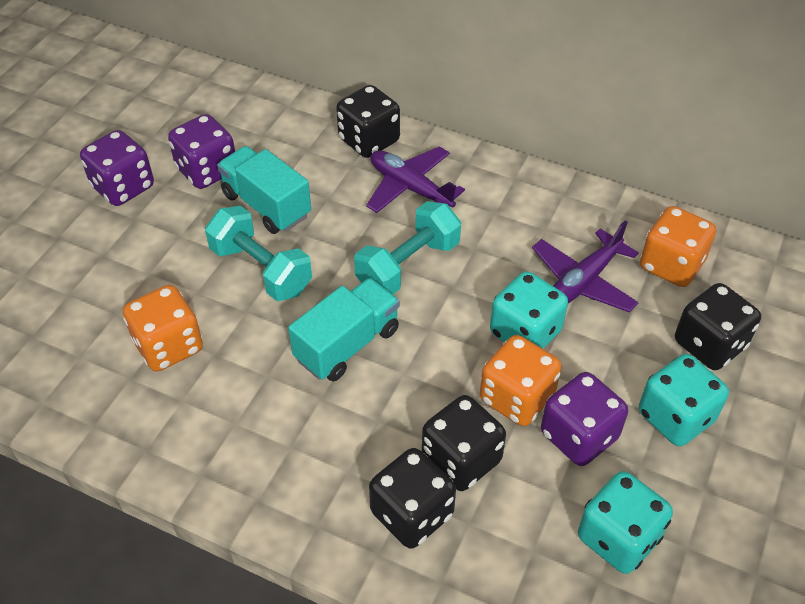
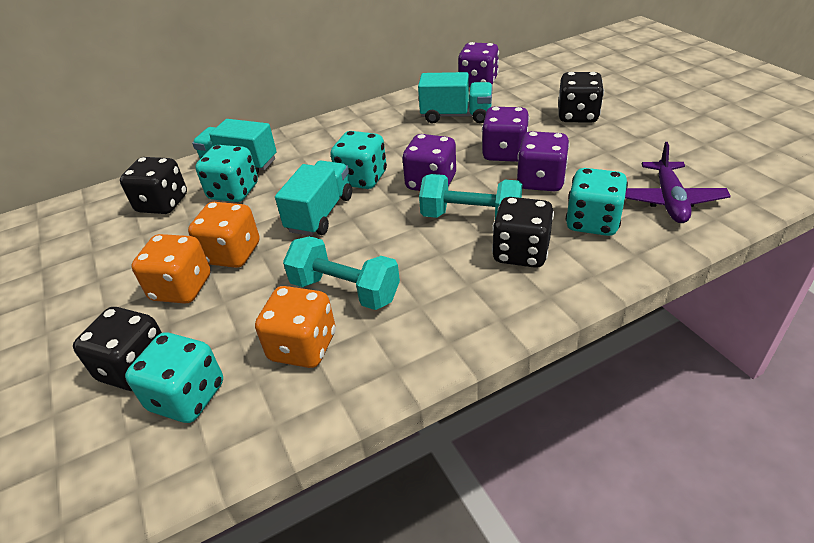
purple dice: 3 -> 4
purple plane: 2 -> 1
turquoise dice: 3 -> 4
turquoise truck: 2 -> 3

